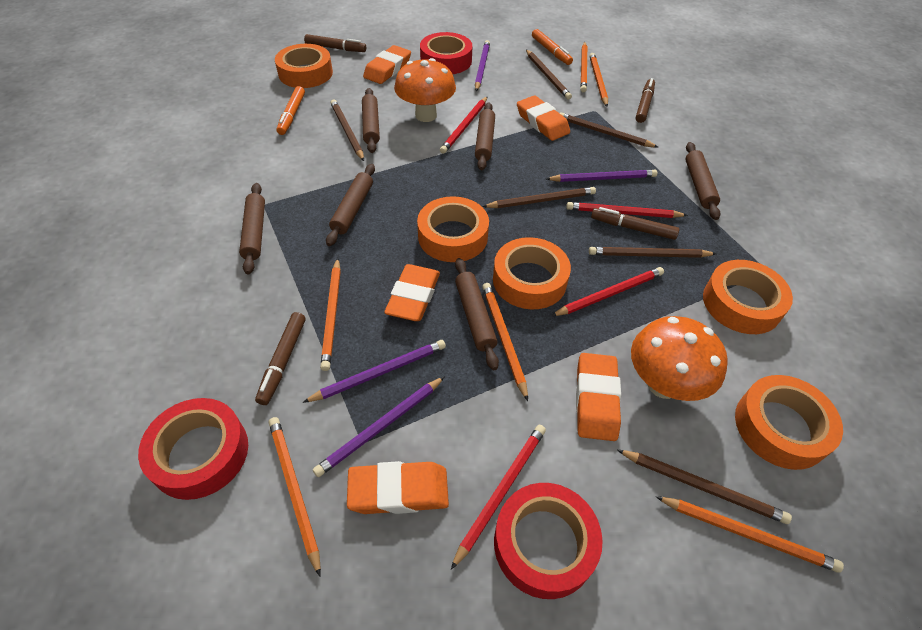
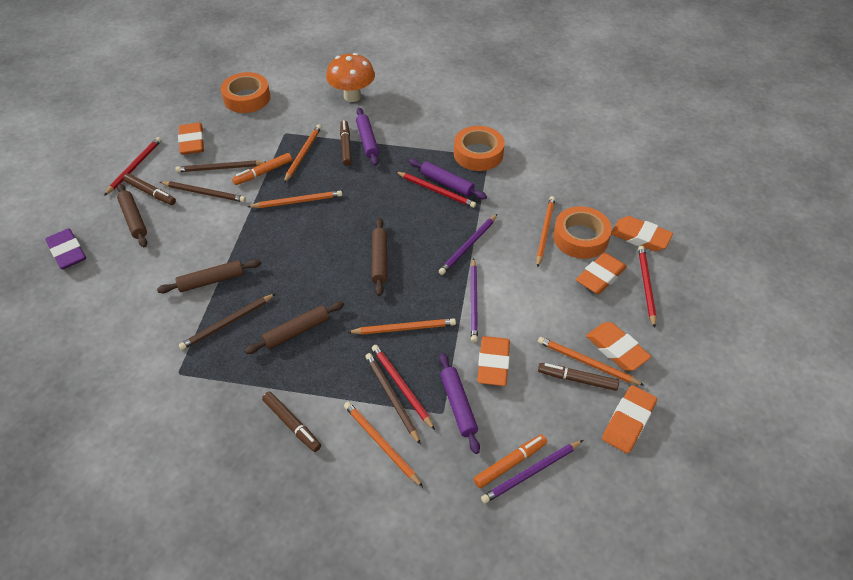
brown pencil: 6 -> 4
brown rolling pin: 6 -> 4
orange eraser: 5 -> 6
orange mushroom: 2 -> 1
orange tape: 5 -> 3
purple eraser: 0 -> 1
purple pencil: 4 -> 3
purple rolling pin: 0 -> 3
red tape: 3 -> 0

